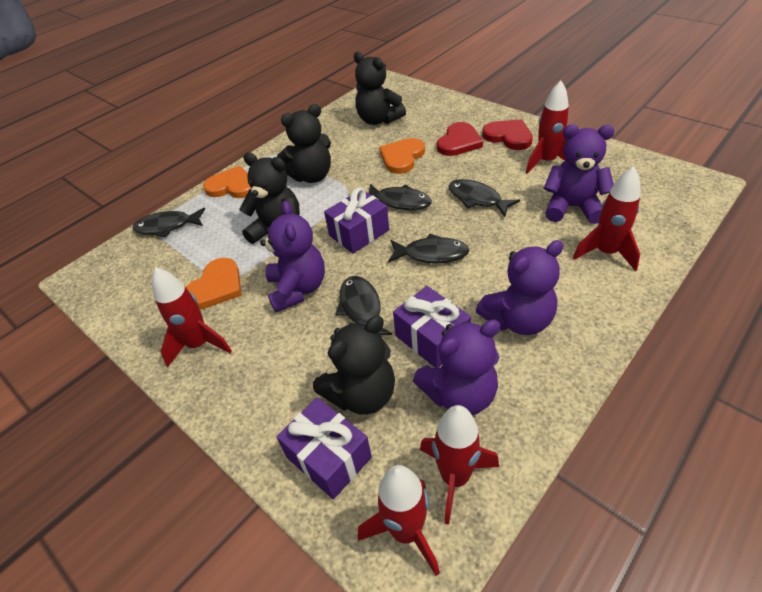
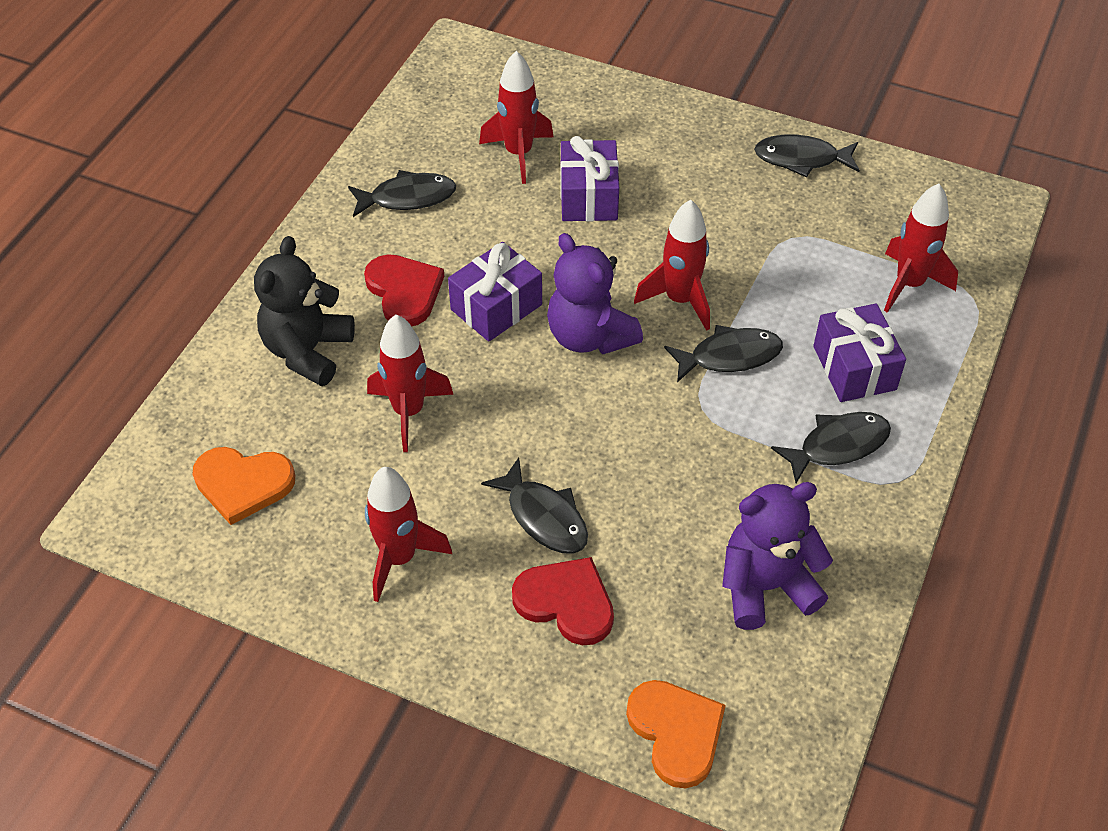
black teddy bear: 4 -> 1
orange heart: 3 -> 2
purple teddy bear: 4 -> 2

